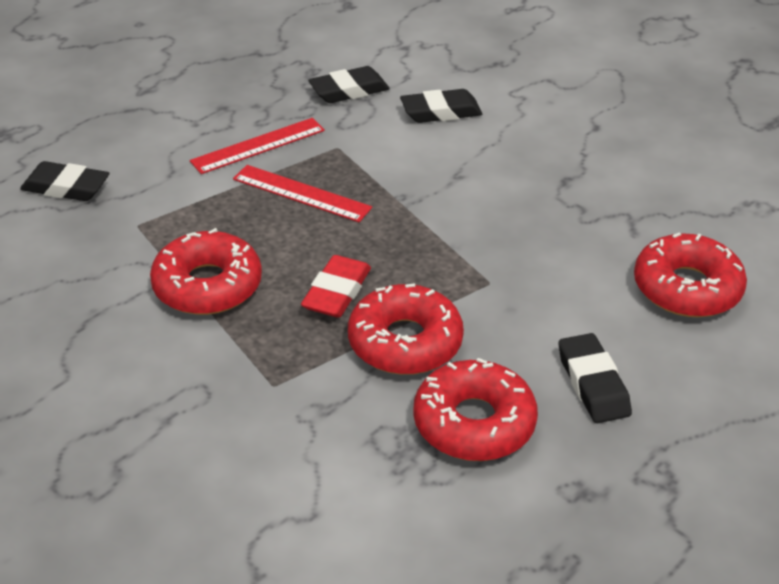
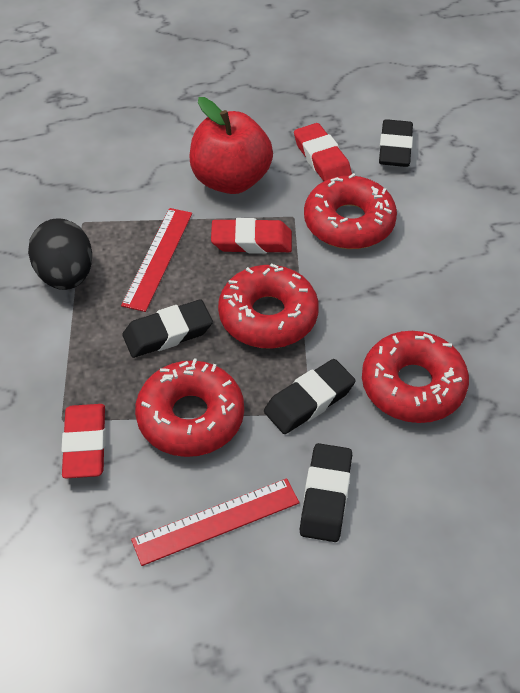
black egg: 0 -> 1
red apple: 0 -> 1
red eraser: 1 -> 3

